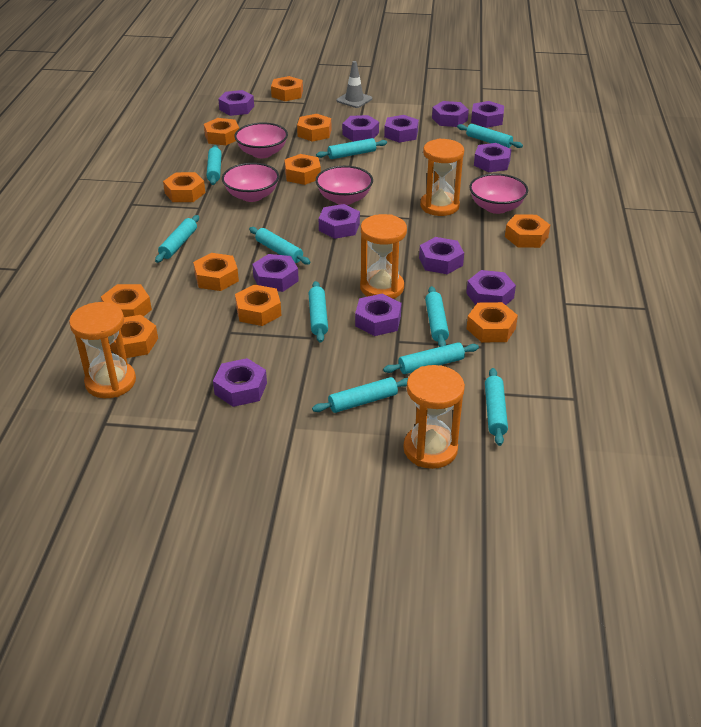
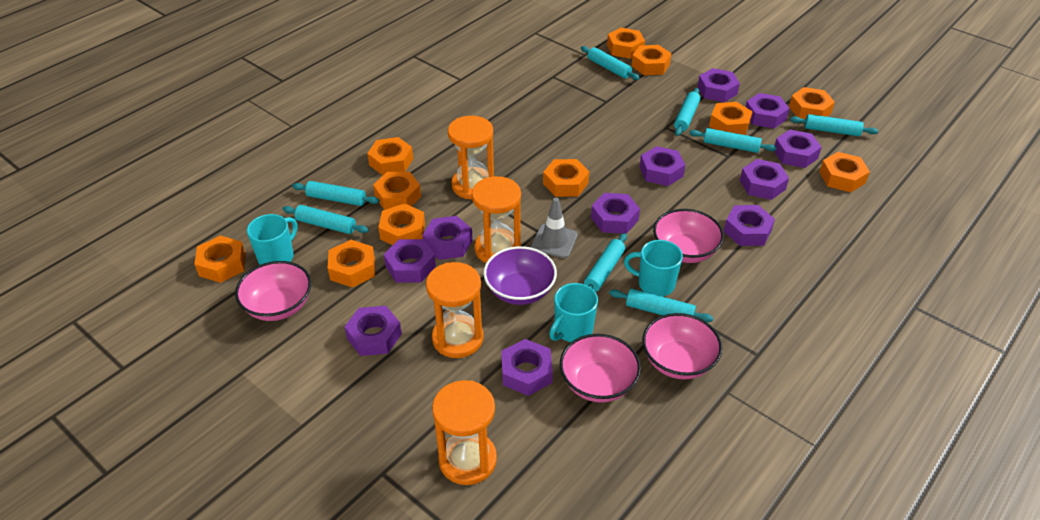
purple bowl: 0 -> 1
purple nut: 12 -> 11
turquoise mug: 0 -> 3
turquoise rolling pin: 10 -> 8

